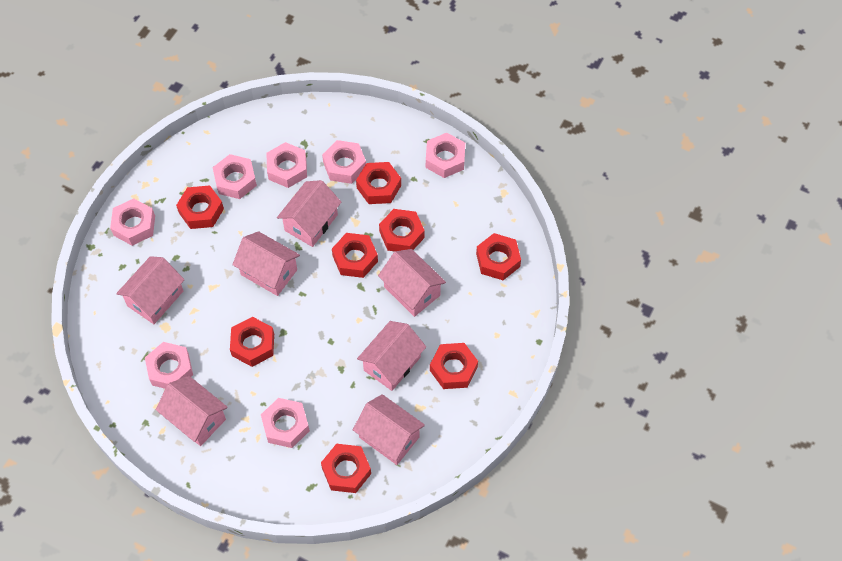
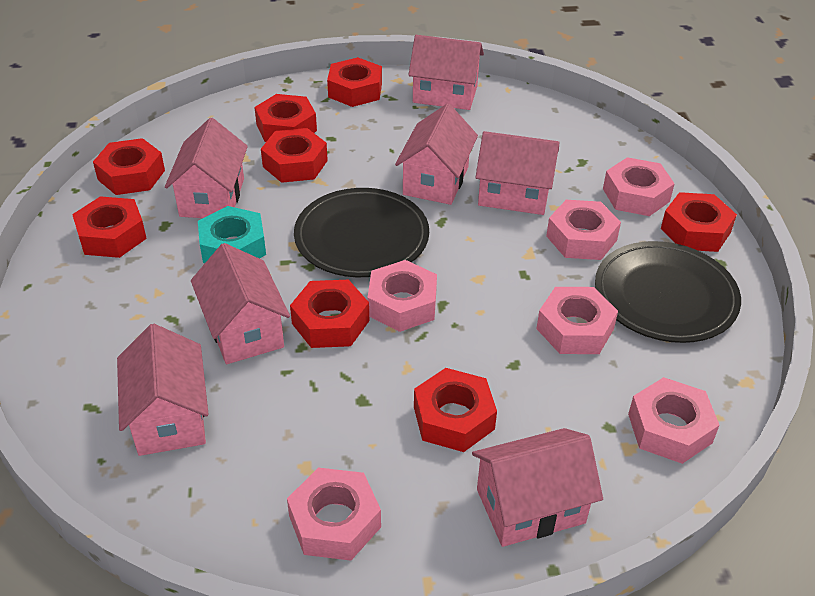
black plate: 0 -> 2
pink nut: 7 -> 6
turquoise nut: 0 -> 1

